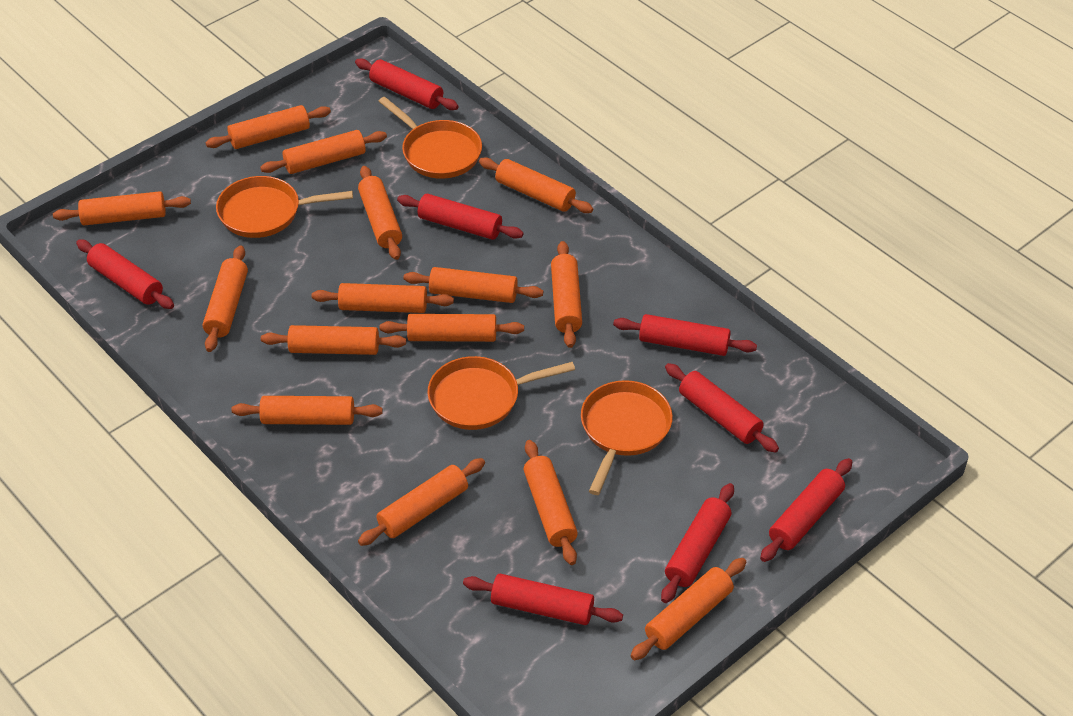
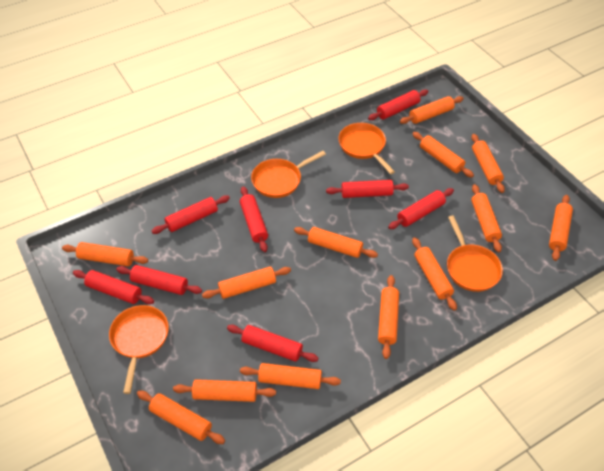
orange rolling pin: 15 -> 13

